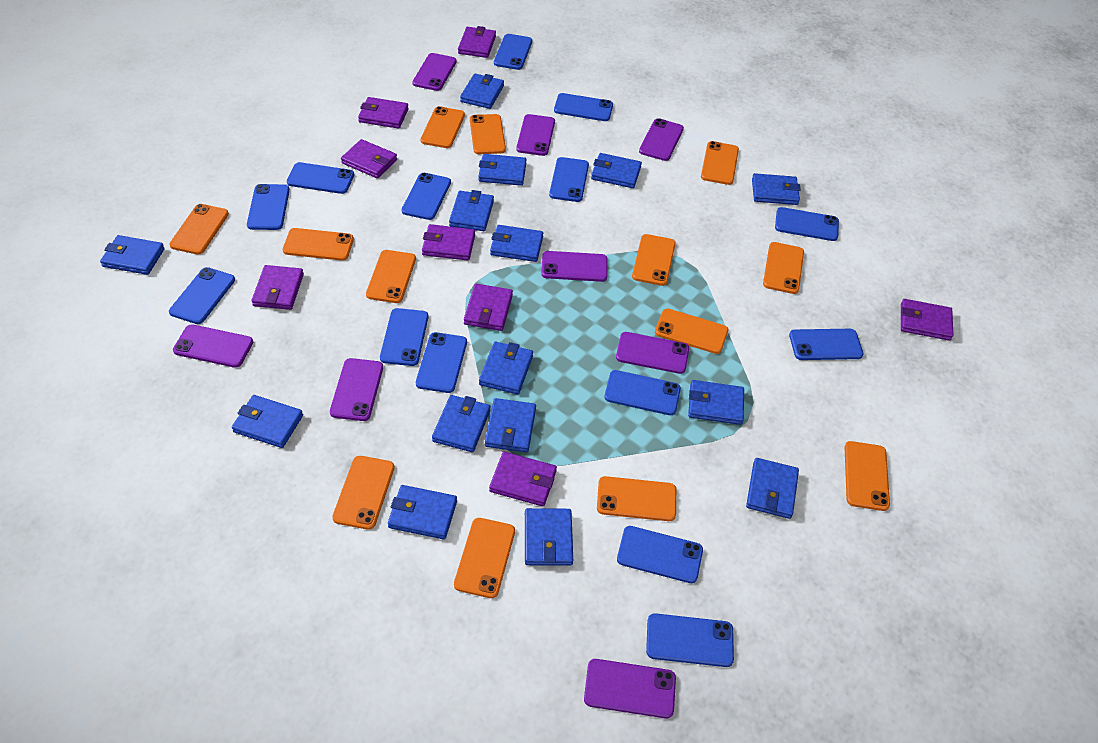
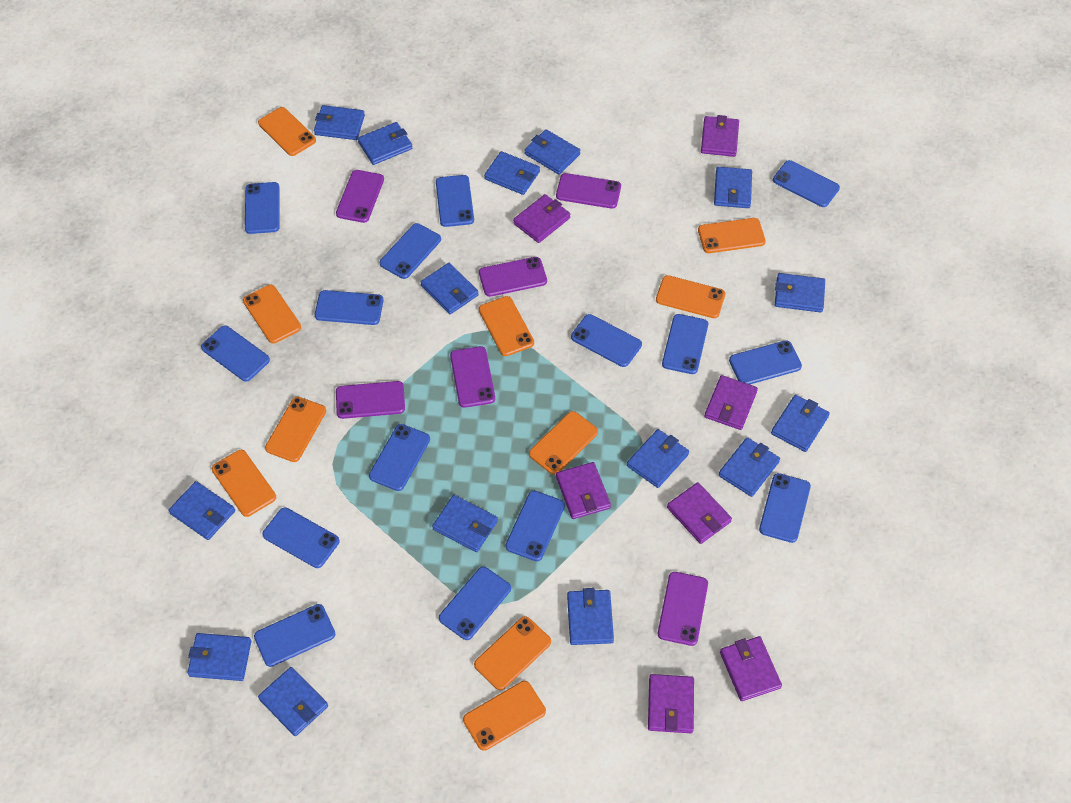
blue phone: 14 -> 15
orange phone: 13 -> 10
purple phone: 8 -> 6
purple wallet: 8 -> 7

